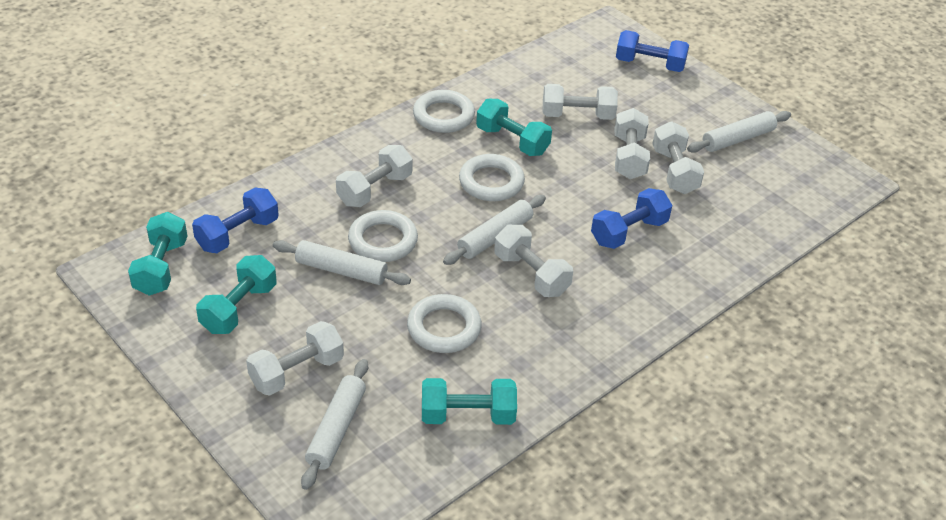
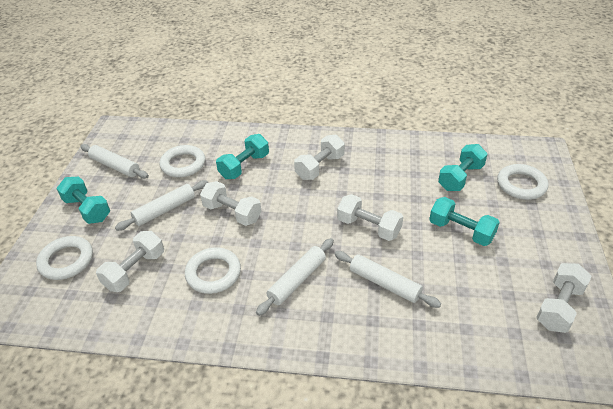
blue dumbbell: 3 -> 0
white dumbbell: 6 -> 5

